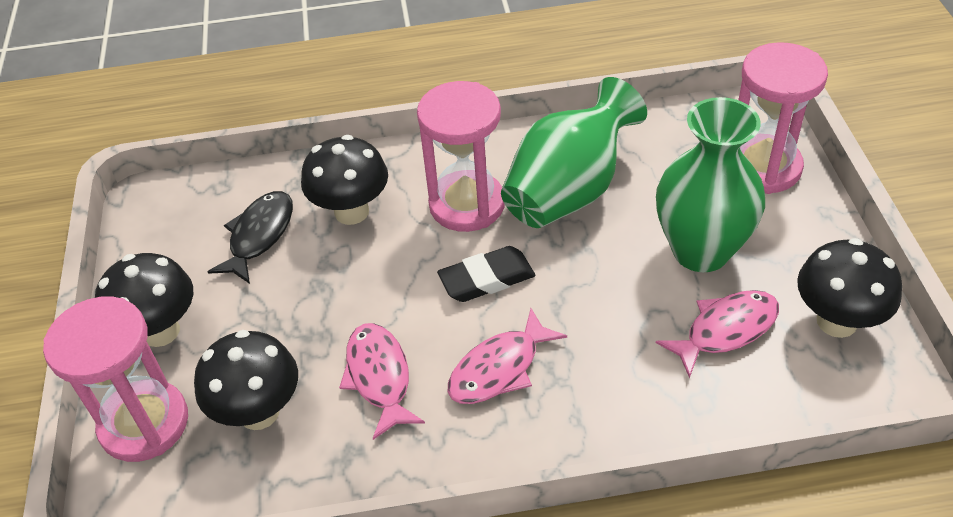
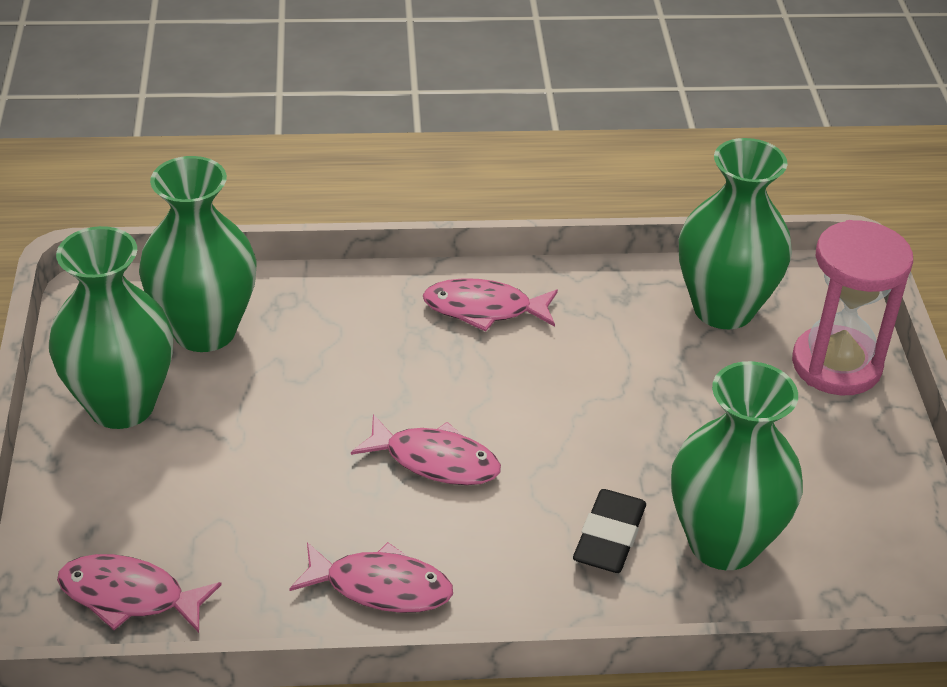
black fish: 1 -> 0
black mushroom: 4 -> 0
green vase: 2 -> 4
pink fish: 3 -> 4
pink hourglass: 3 -> 1

